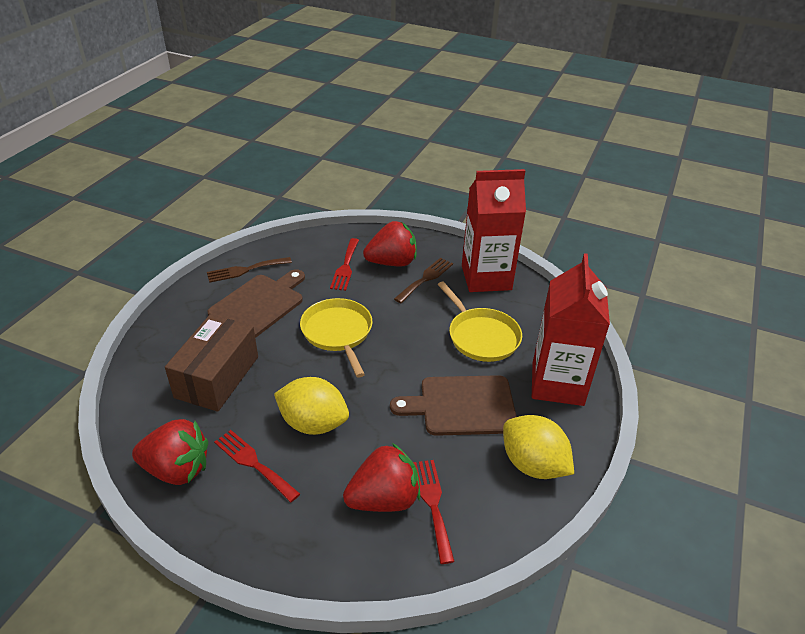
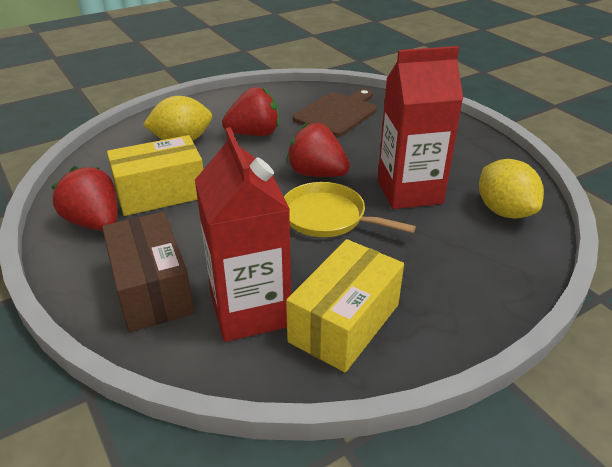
brown cutting board: 2 -> 1
brown fork: 2 -> 0
red fork: 3 -> 0
yellow box: 0 -> 2
yellow pan: 2 -> 1

